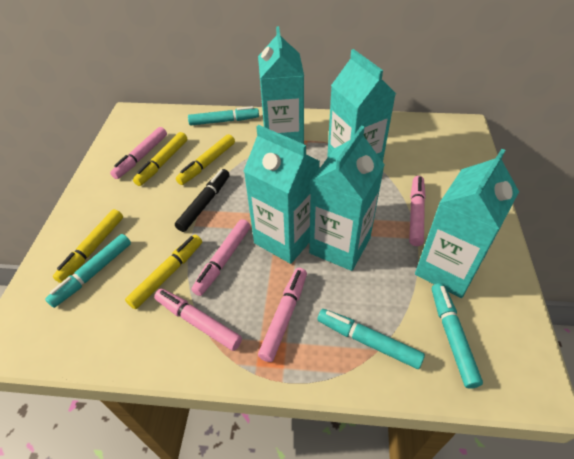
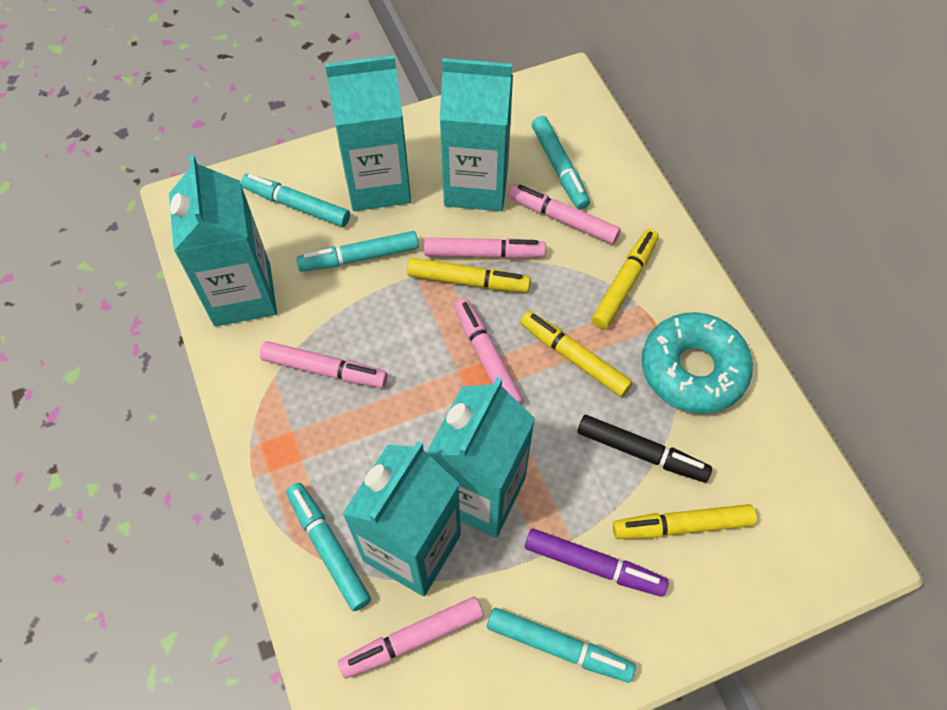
purple marker: 0 -> 1
turquoise donut: 0 -> 1
turquoise marker: 4 -> 5

